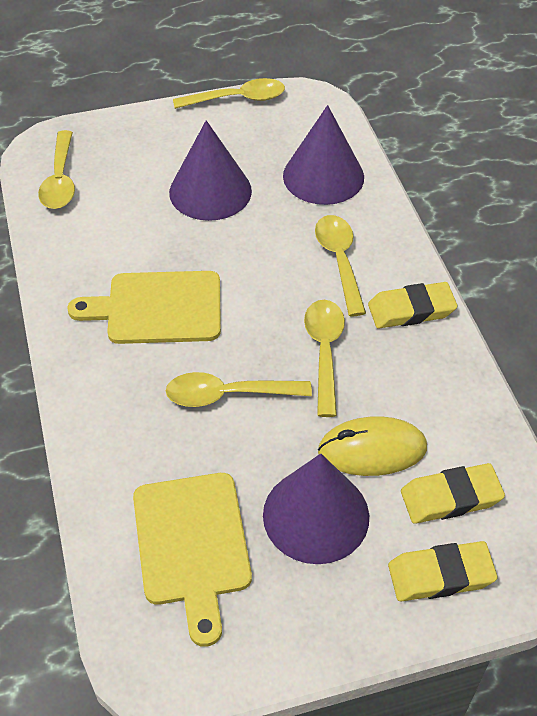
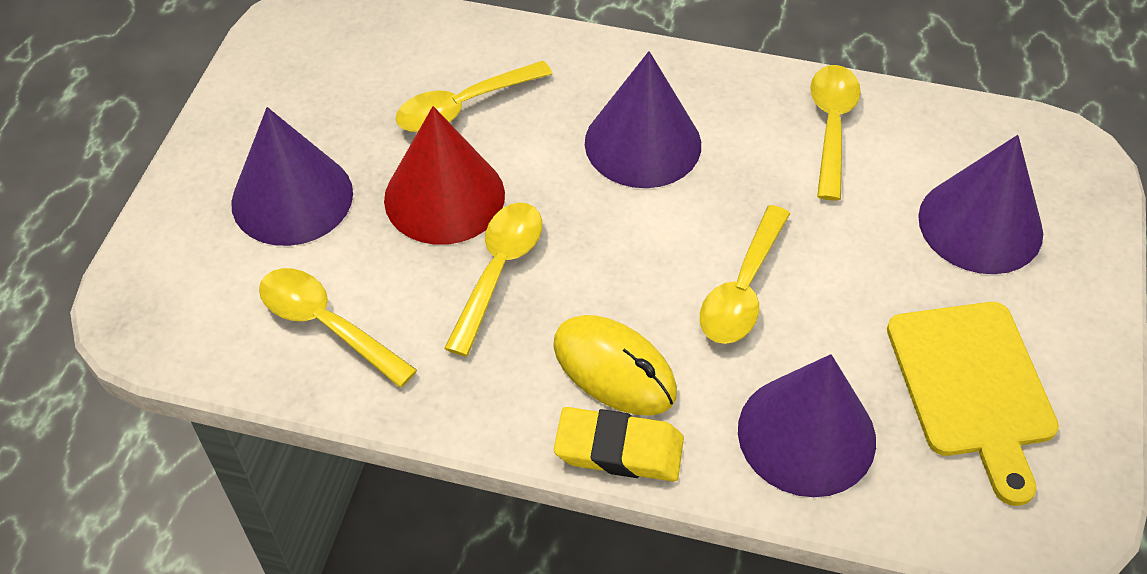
purple cone: 3 -> 4
red cone: 0 -> 1
yellow cutting board: 2 -> 1
yellow eraser: 3 -> 1

